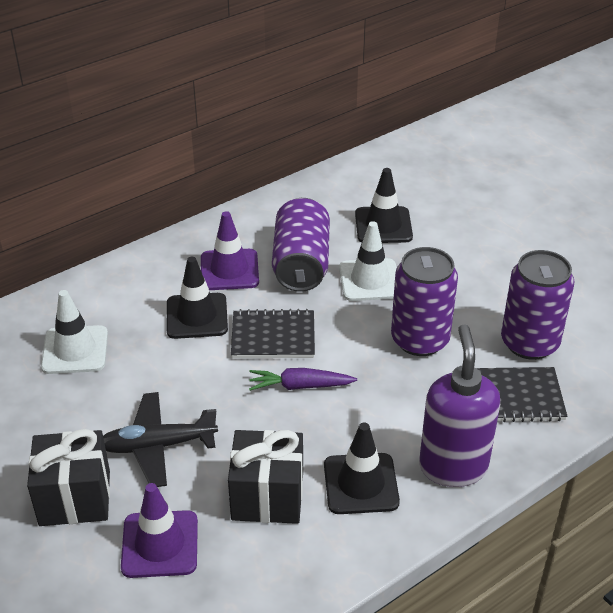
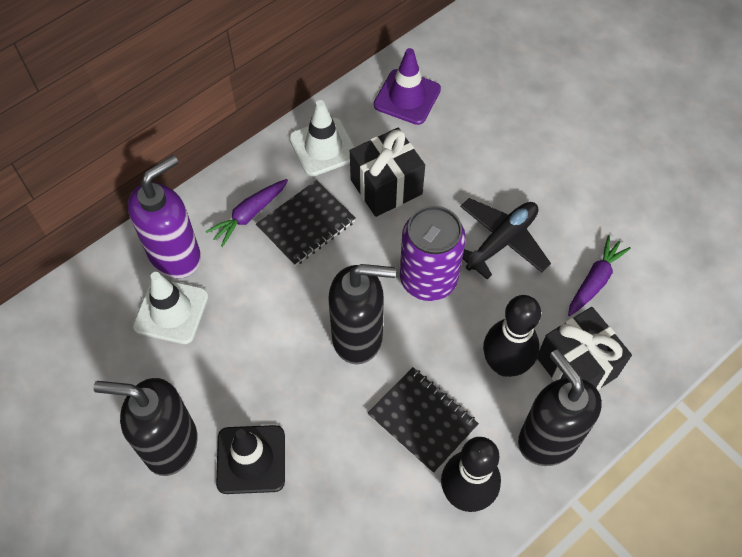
black bowling pin: 0 -> 2
black soap dispenser: 0 -> 3
black traffic cone: 3 -> 1
purple can: 3 -> 1
purple carrot: 1 -> 2
purple traffic cone: 2 -> 1

